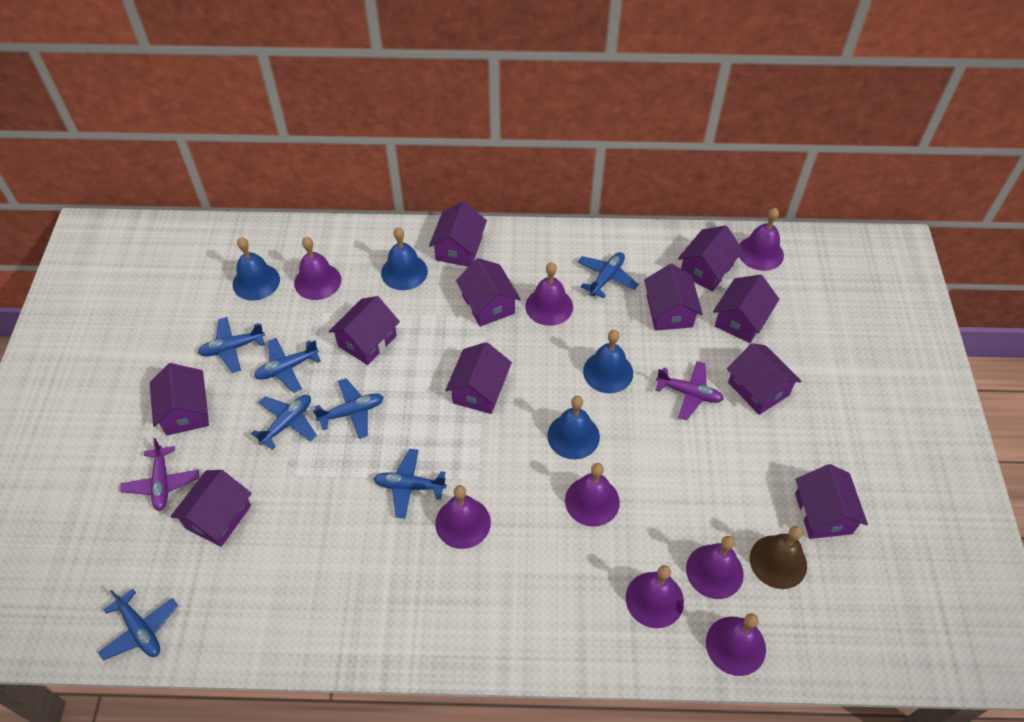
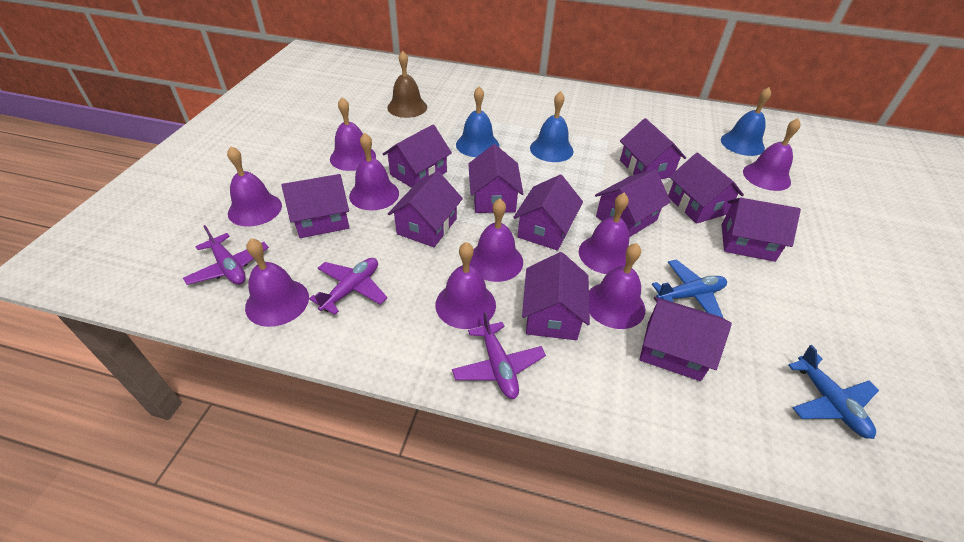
blue bell: 4 -> 3
blue plane: 7 -> 2
purple bell: 8 -> 9
purple plane: 2 -> 3

